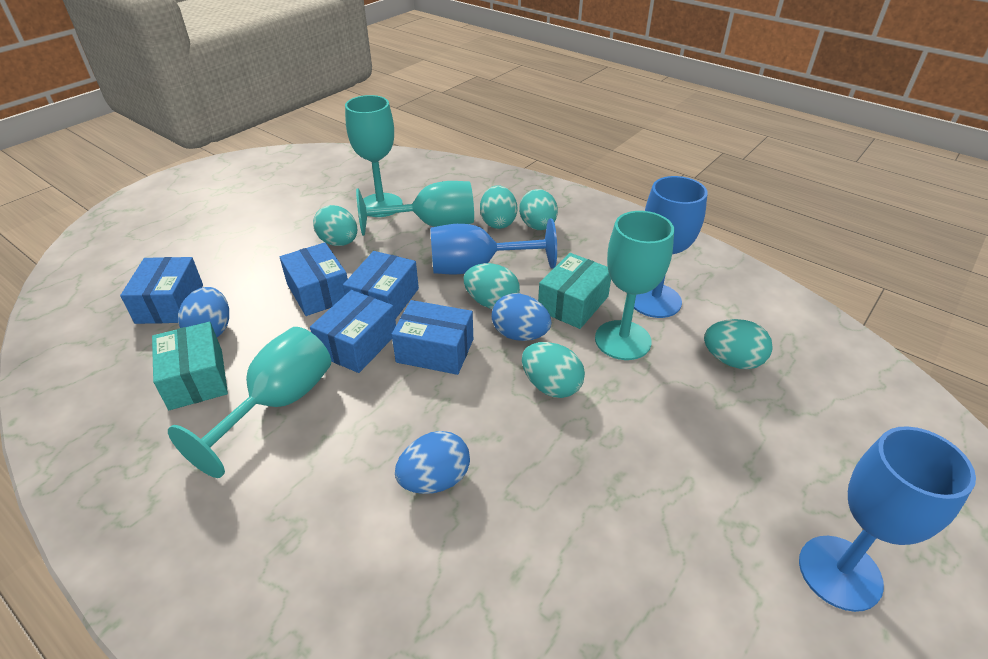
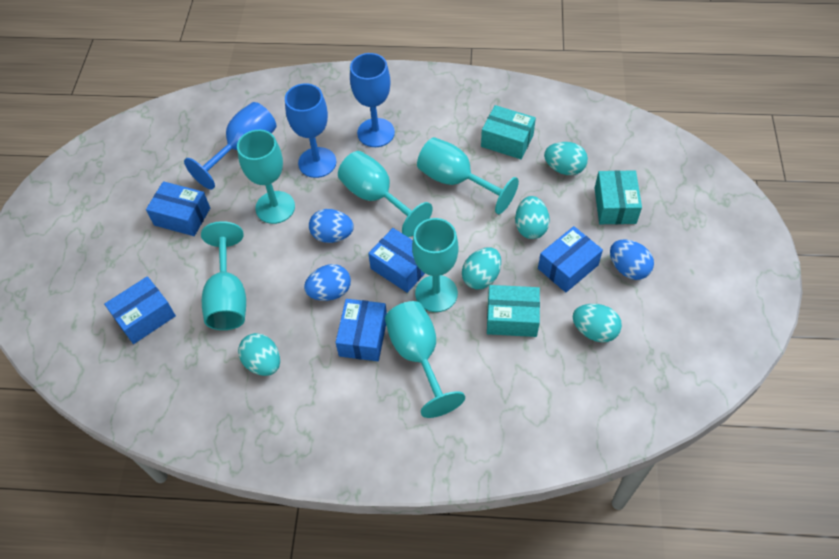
turquoise box: 2 -> 3
turquoise egg: 6 -> 5
turquoise goblet: 4 -> 6

